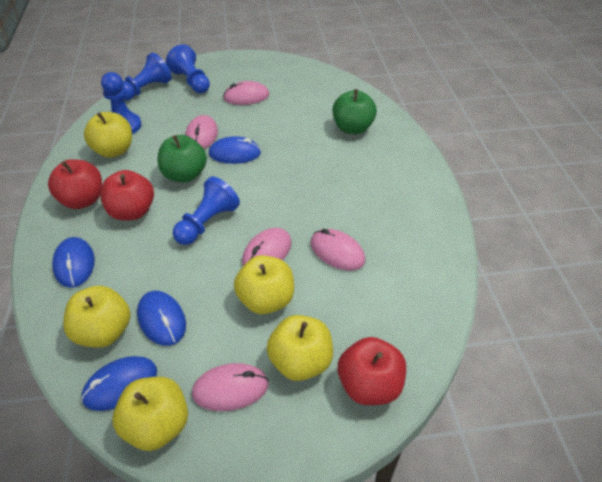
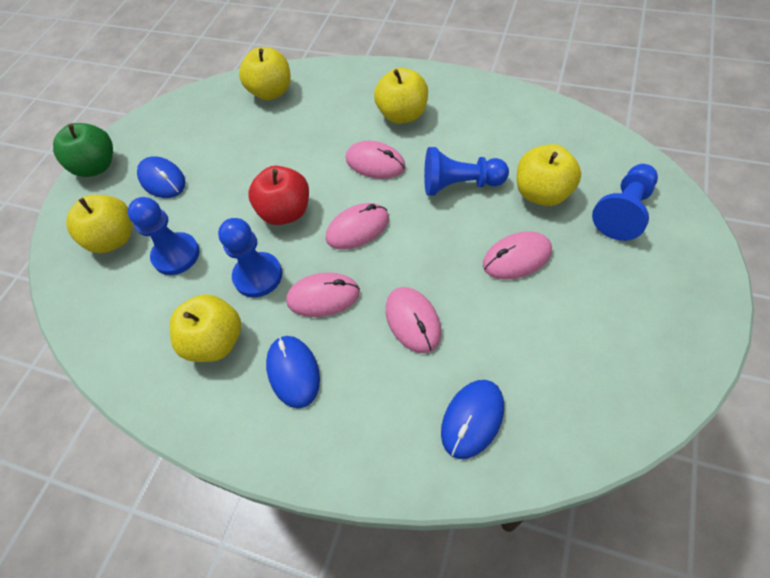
blue mouse: 4 -> 3
green apple: 2 -> 1
red apple: 3 -> 1

